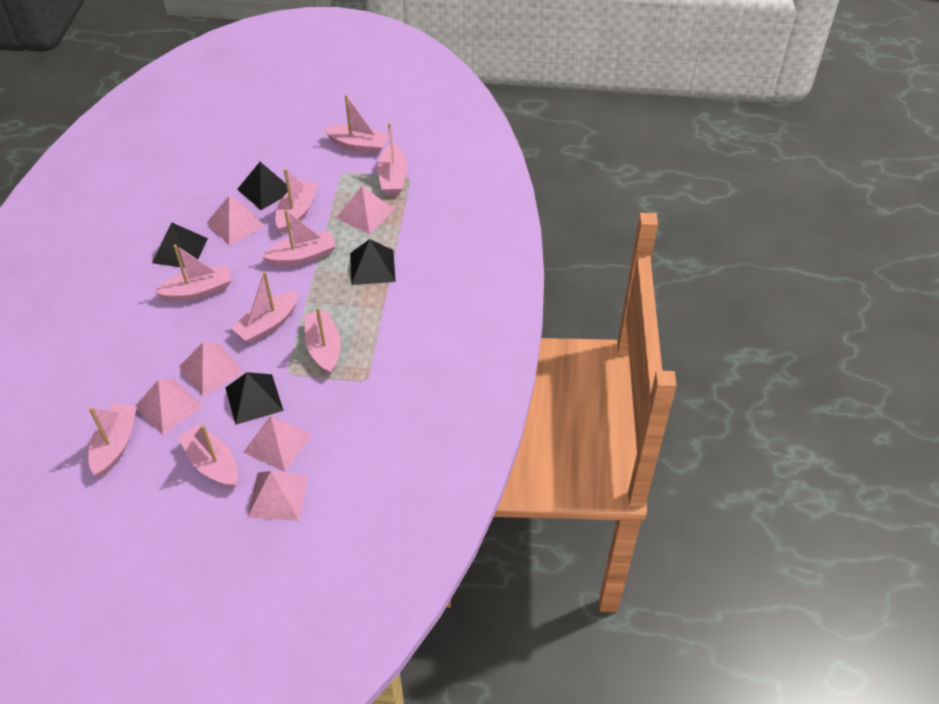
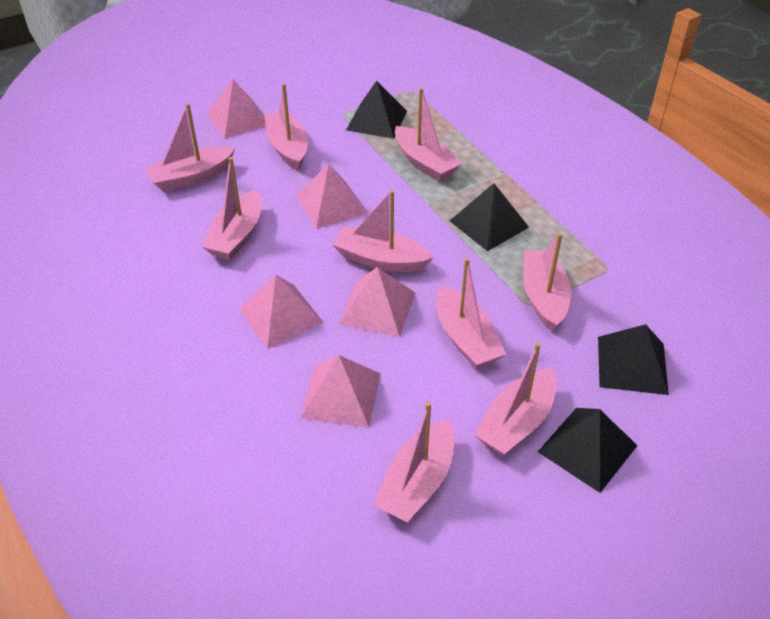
pink pyramid: 6 -> 5

